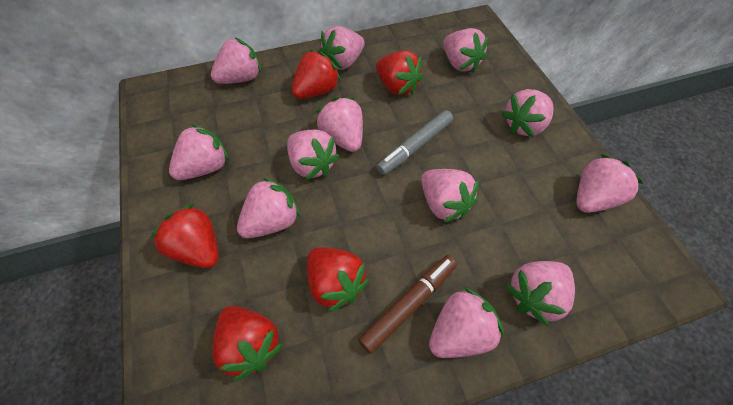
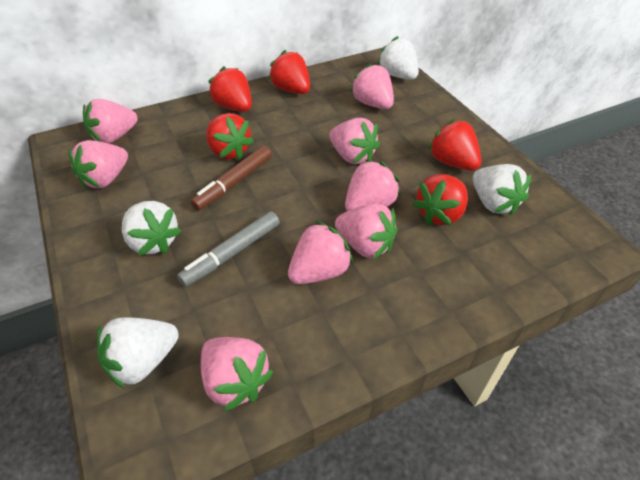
pink strawberry: 12 -> 8
white strawberry: 0 -> 4

